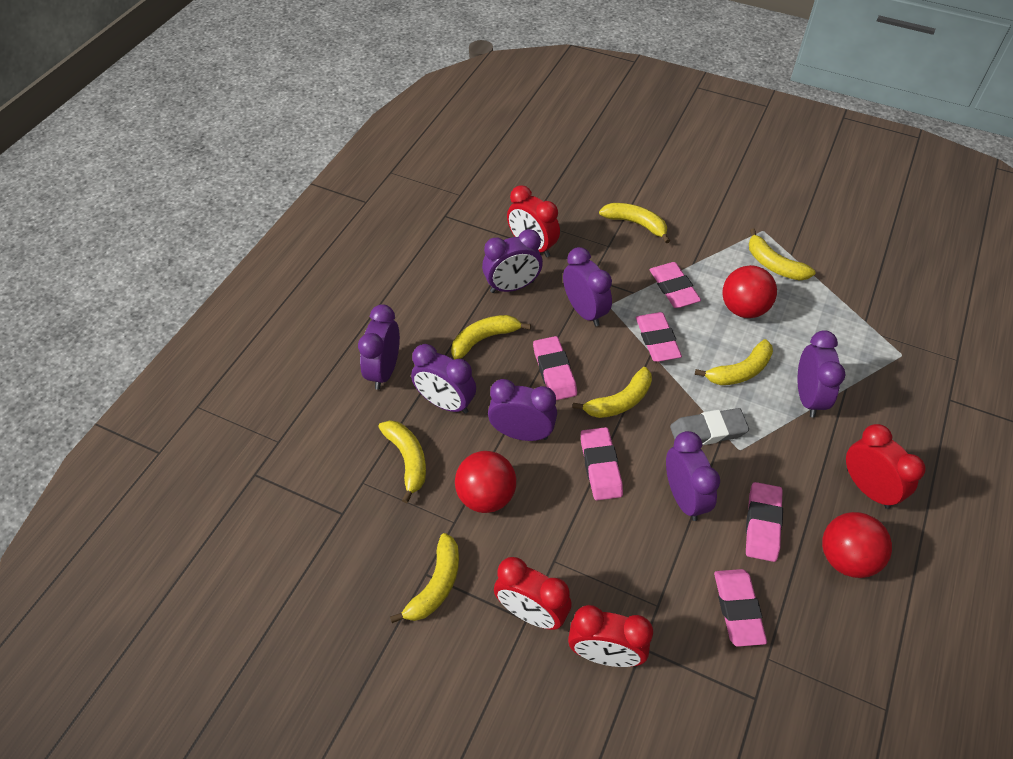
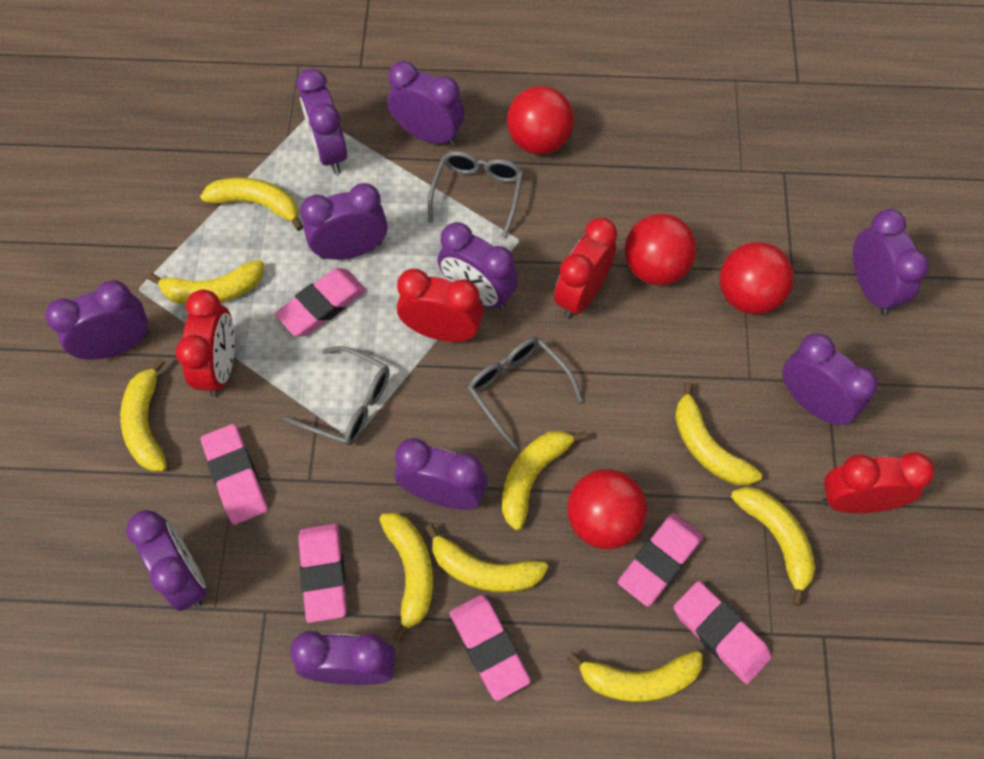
grey eraser: 1 -> 0
grey glasses: 0 -> 3
purple clock: 7 -> 10
red ball: 3 -> 4
yellow banana: 7 -> 9

